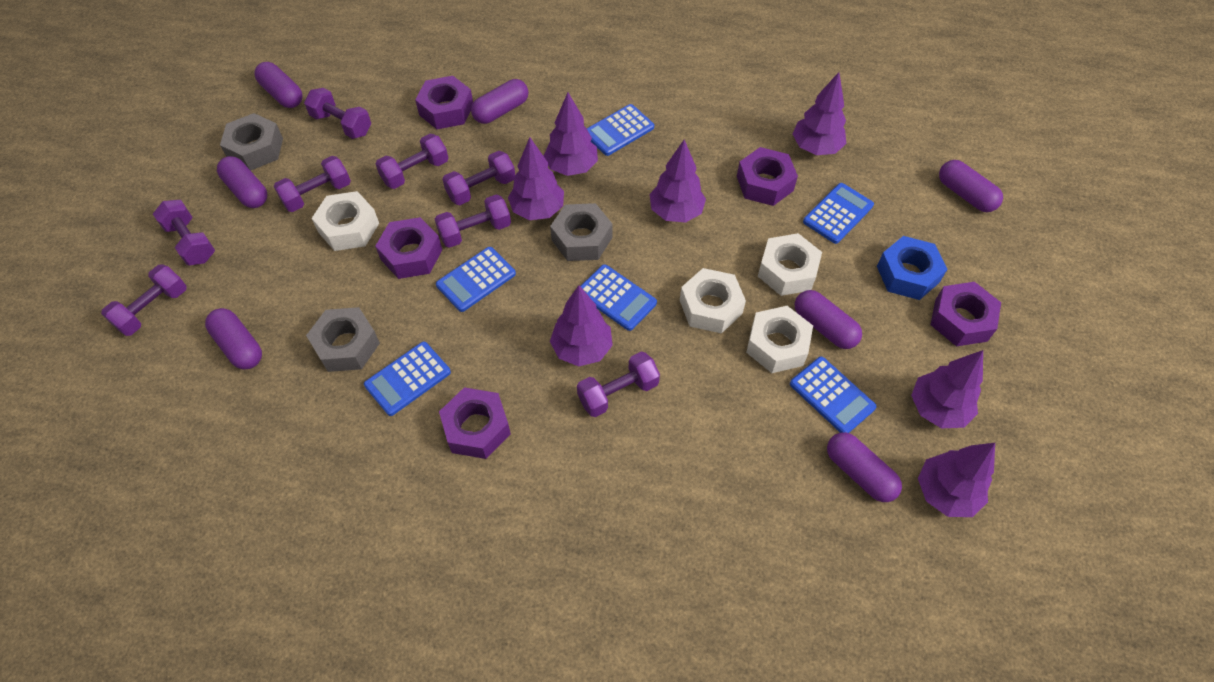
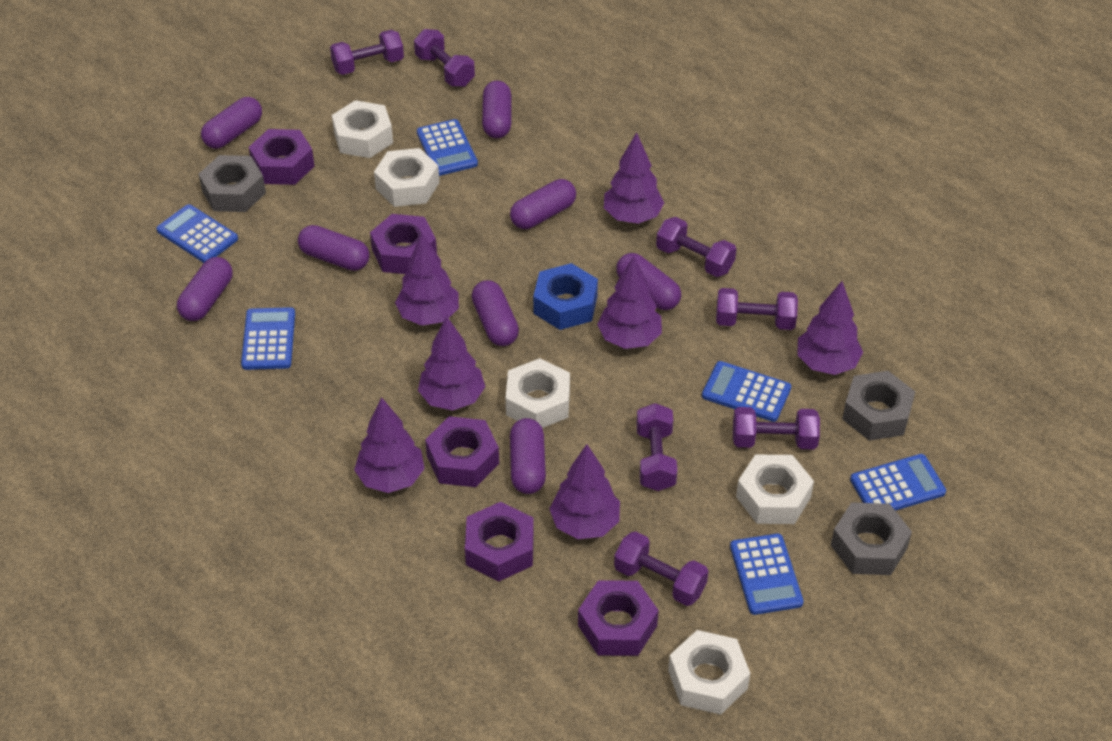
purple capsule: 7 -> 8
purple dumbbell: 8 -> 7
white nut: 4 -> 5

